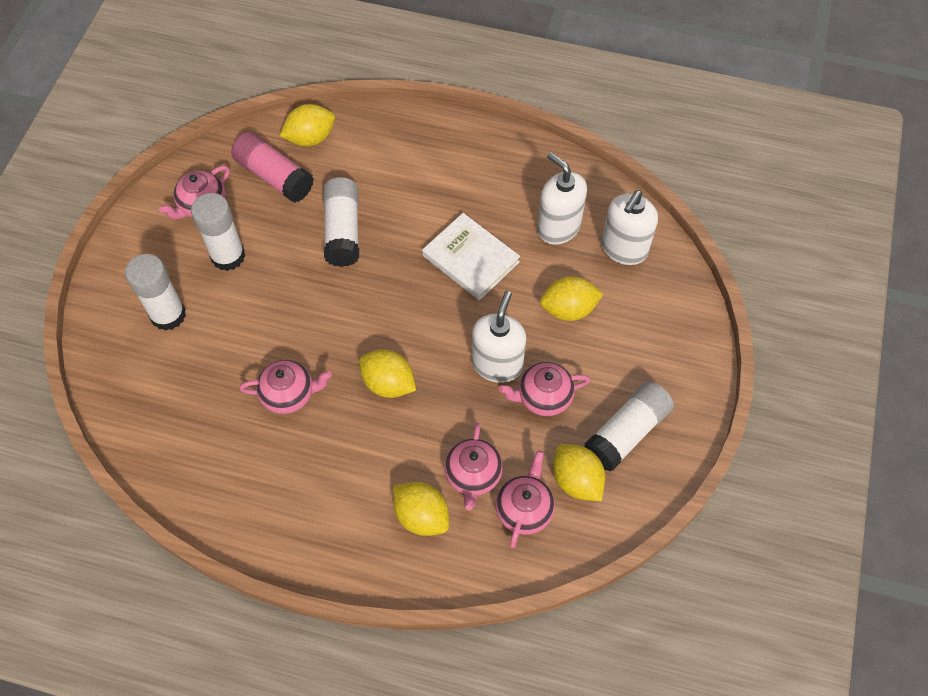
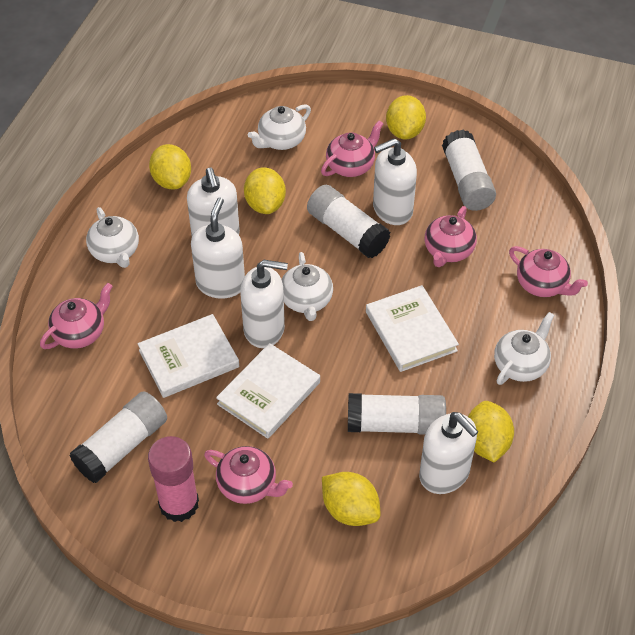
white book: 1 -> 3
white soap dispenser: 3 -> 5
white teapot: 0 -> 4

